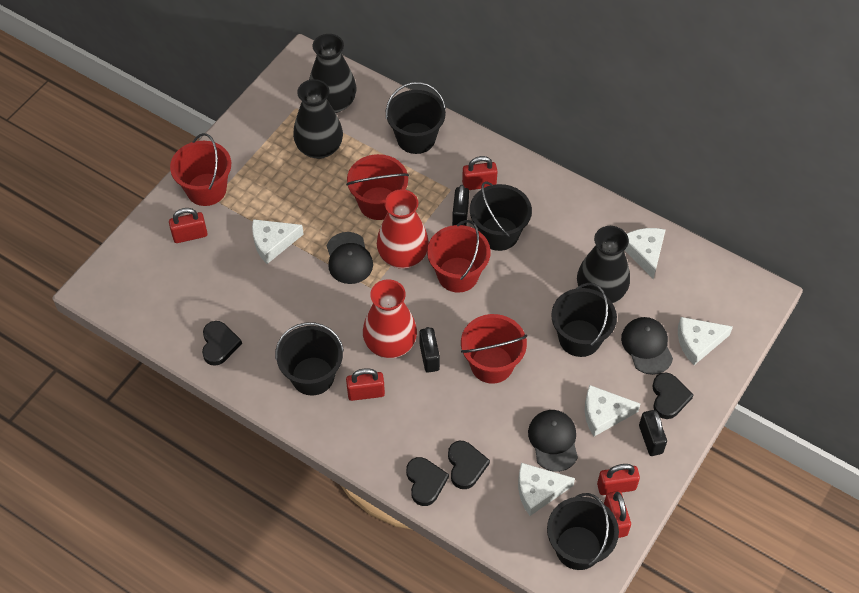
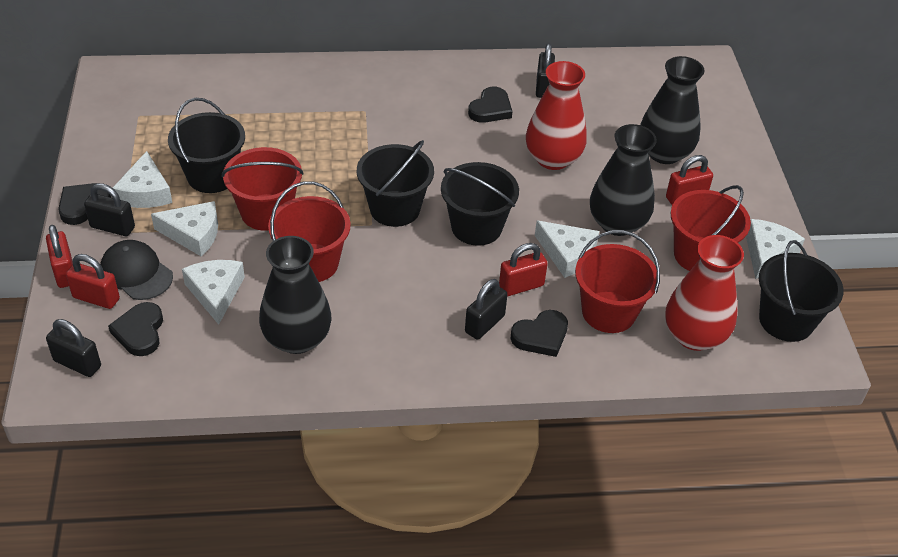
black bucket: 5 -> 4
black cap: 3 -> 1
black padlock: 3 -> 4
red padlock: 5 -> 4

